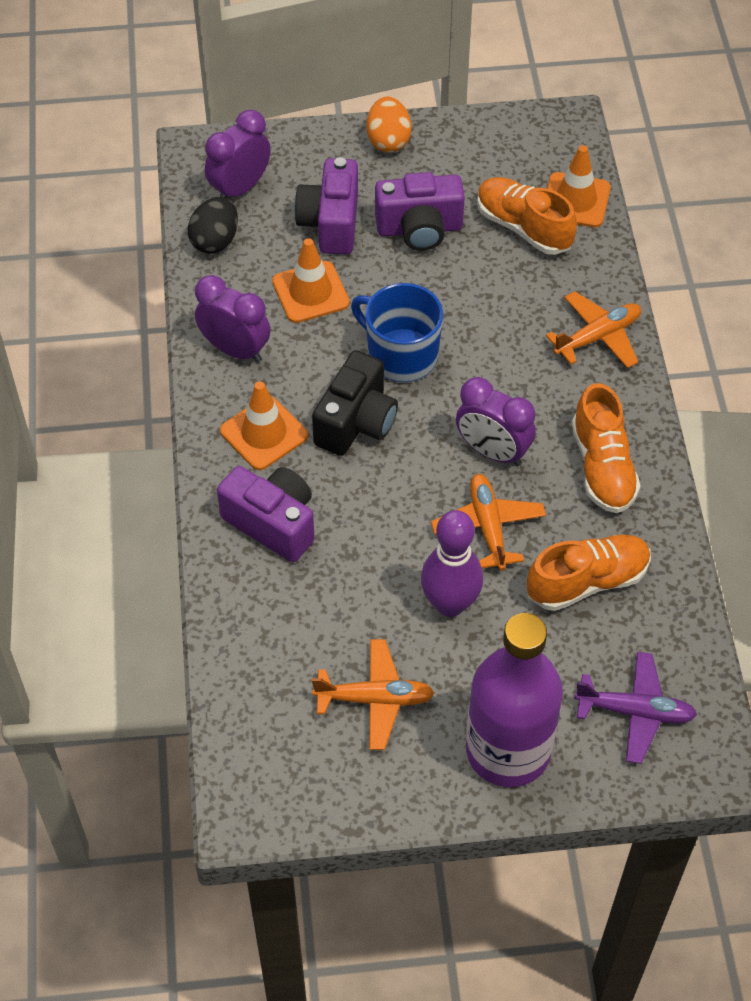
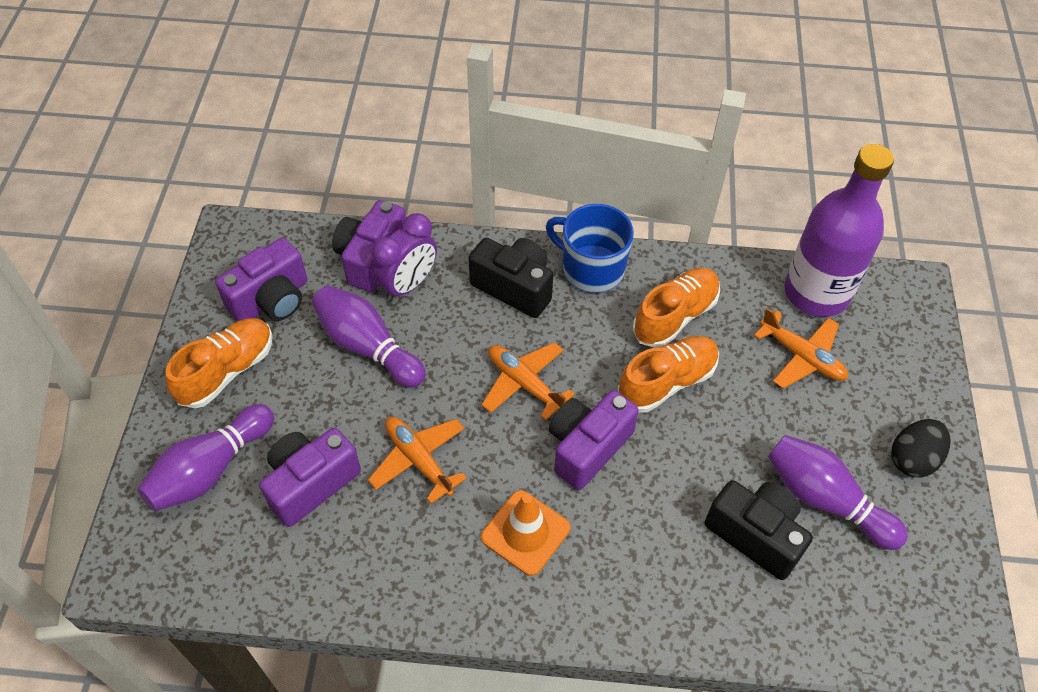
black camera: 1 -> 2
orange egg: 1 -> 0
orange traffic cone: 3 -> 1
purple bowling pin: 1 -> 3
purple camera: 3 -> 4
purple clock: 3 -> 1
purple plane: 1 -> 0

